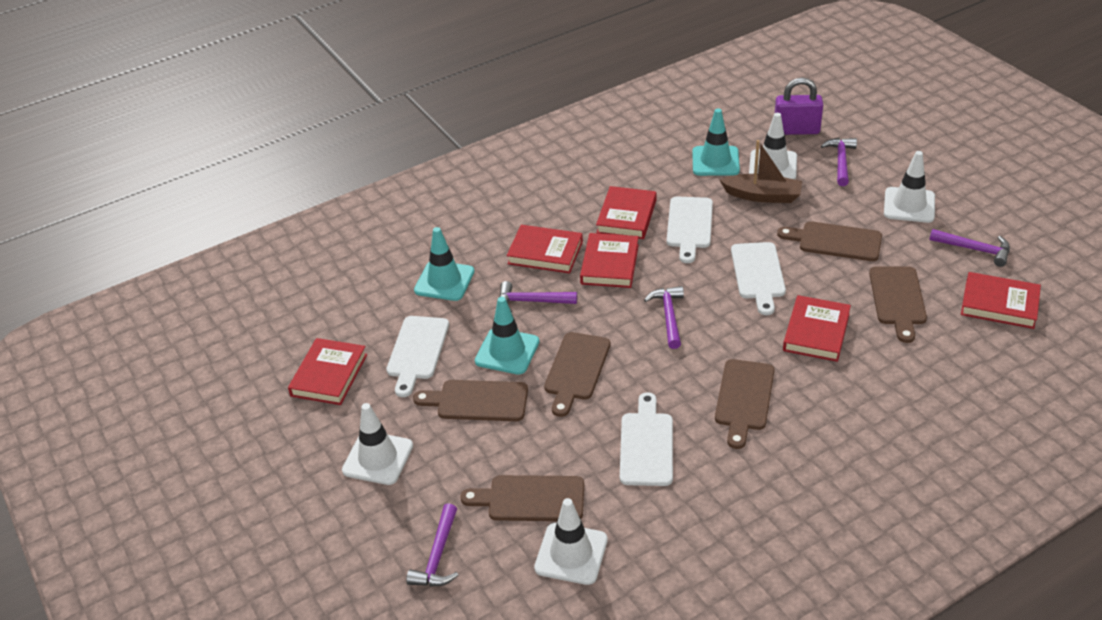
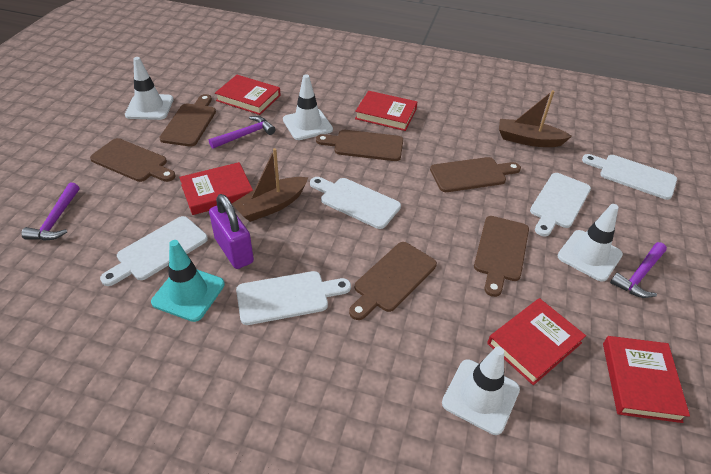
brown boat: 1 -> 2
purple hammer: 5 -> 3
red book: 6 -> 5
turquoise traffic cone: 3 -> 1
white cutting board: 4 -> 5

